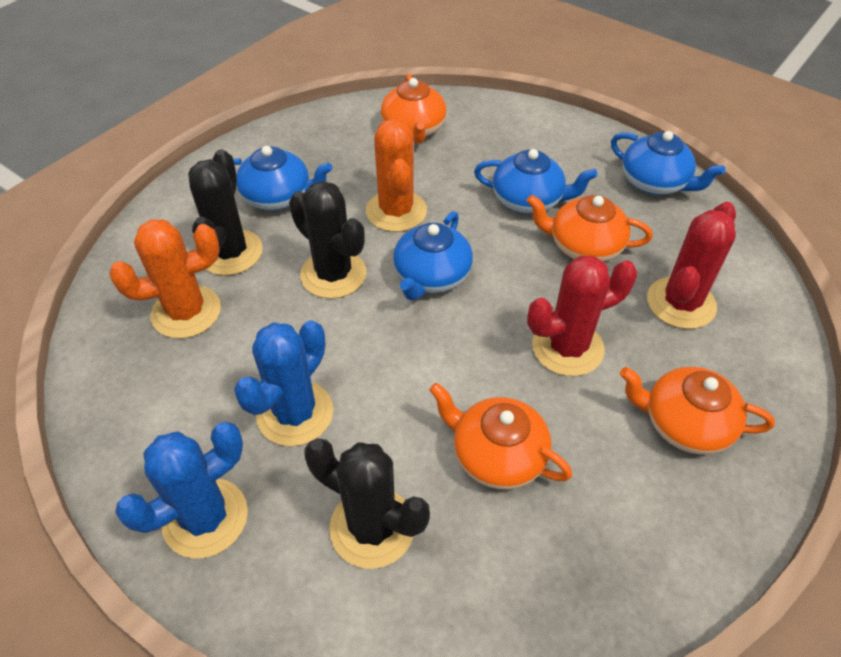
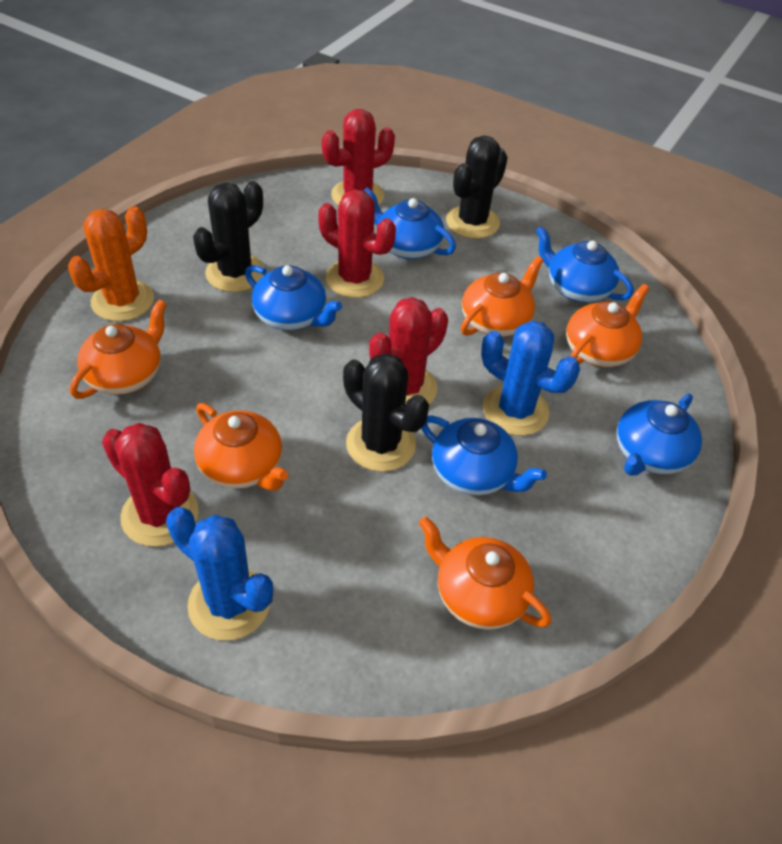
blue teapot: 4 -> 5
orange cactus: 2 -> 1
orange teapot: 4 -> 5
red cactus: 2 -> 4

